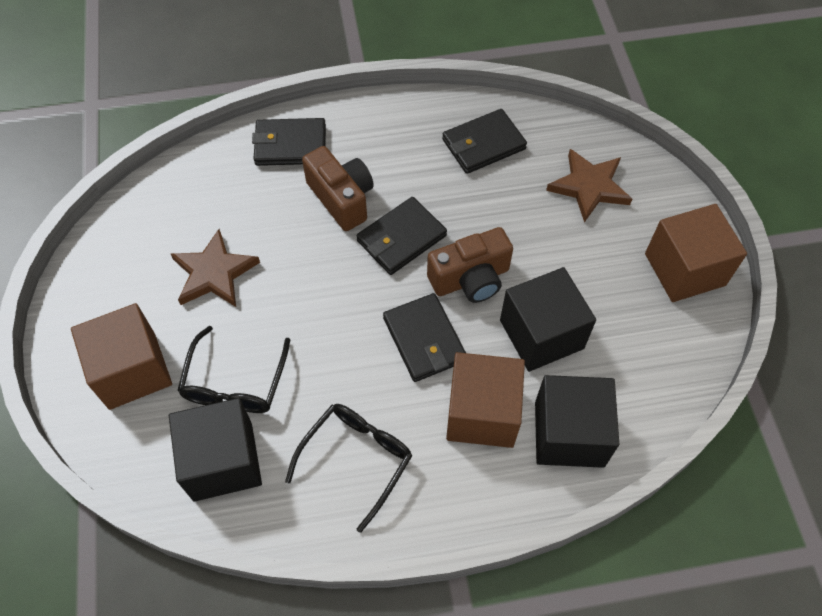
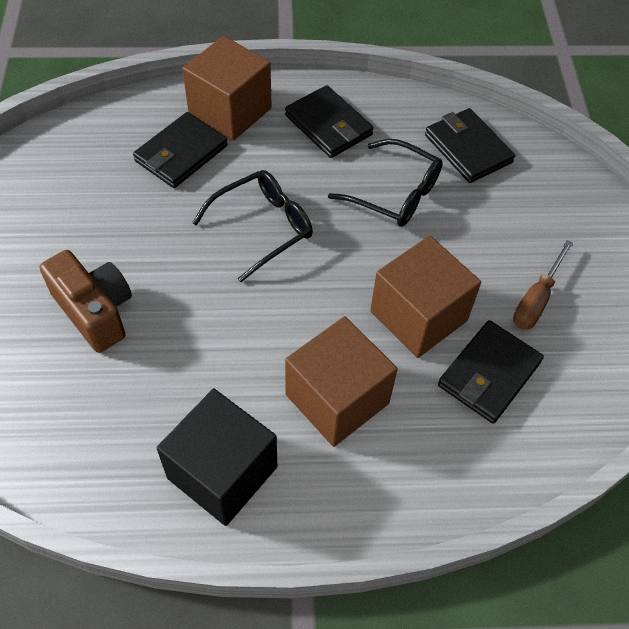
black cube: 3 -> 1
brown camera: 2 -> 1
brown screwdriver: 0 -> 1
brown star: 2 -> 0

